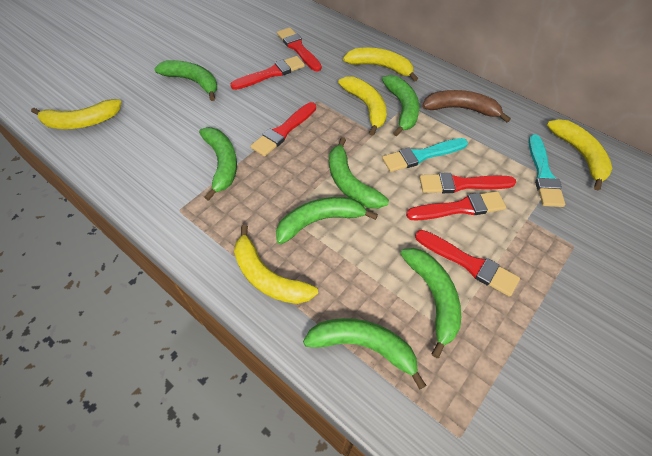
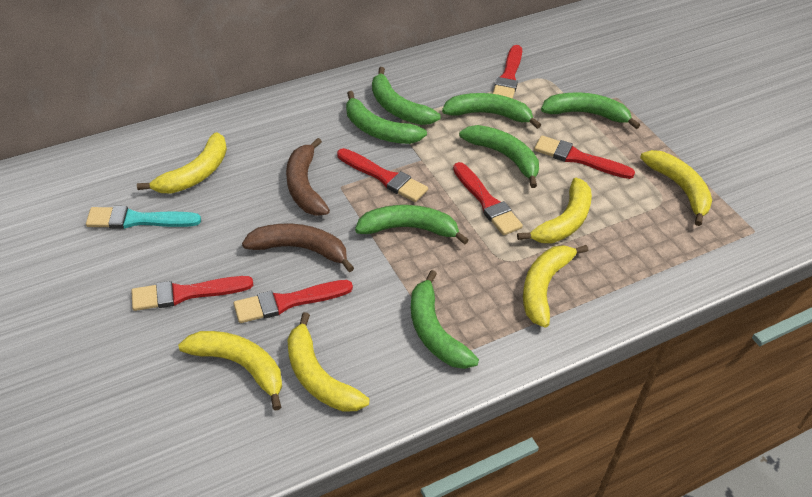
brown banana: 1 -> 2
turquoise brush: 2 -> 1
yellow banana: 5 -> 6

